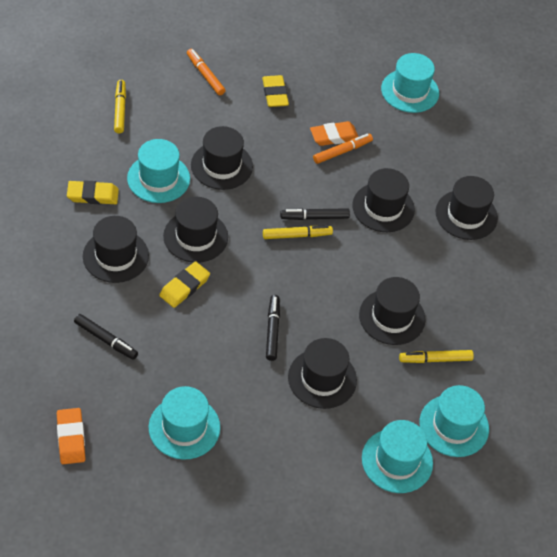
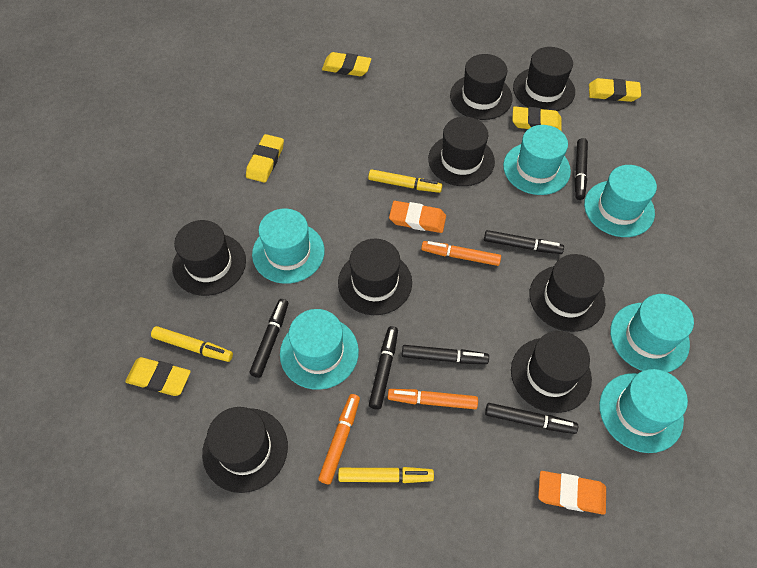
black hat: 7 -> 8
black marker: 3 -> 6
orange marker: 2 -> 3
turquoise hat: 5 -> 6
yellow eraser: 3 -> 5

